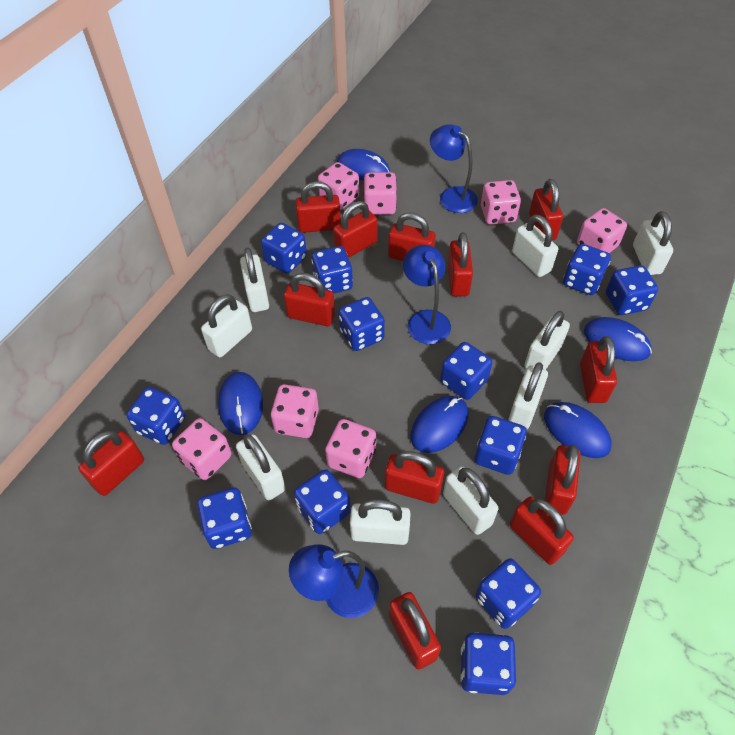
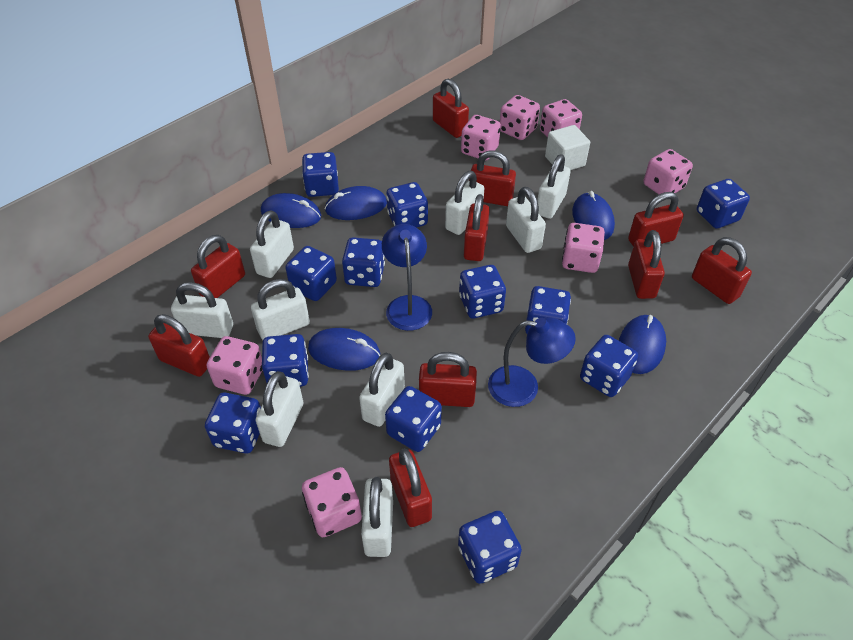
blue lamp: 3 -> 2
red padlock: 12 -> 10
white cube: 0 -> 1

